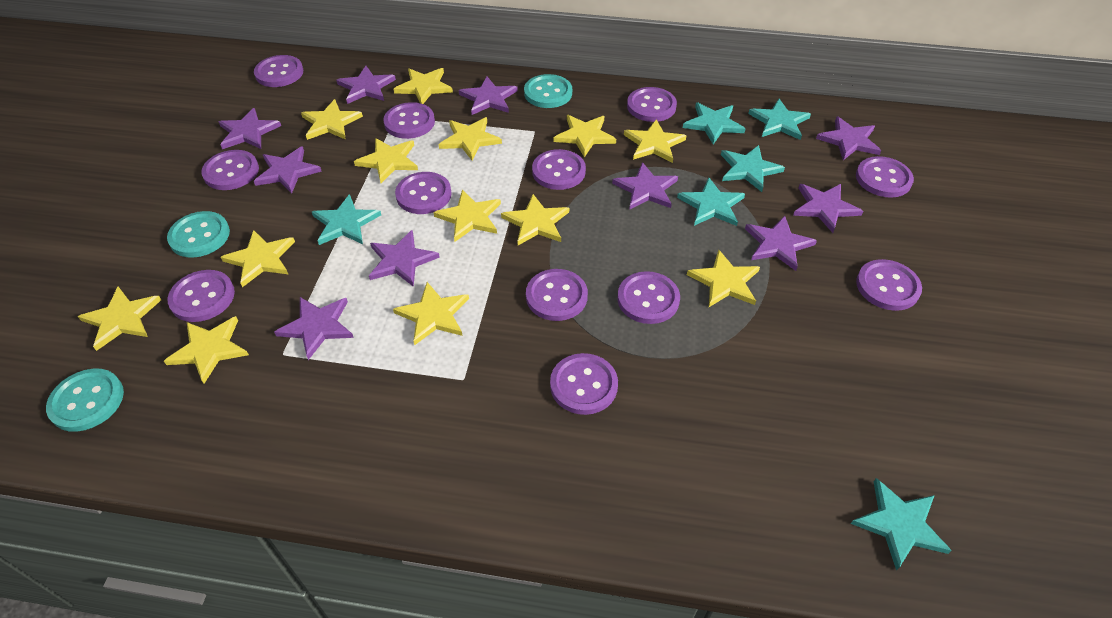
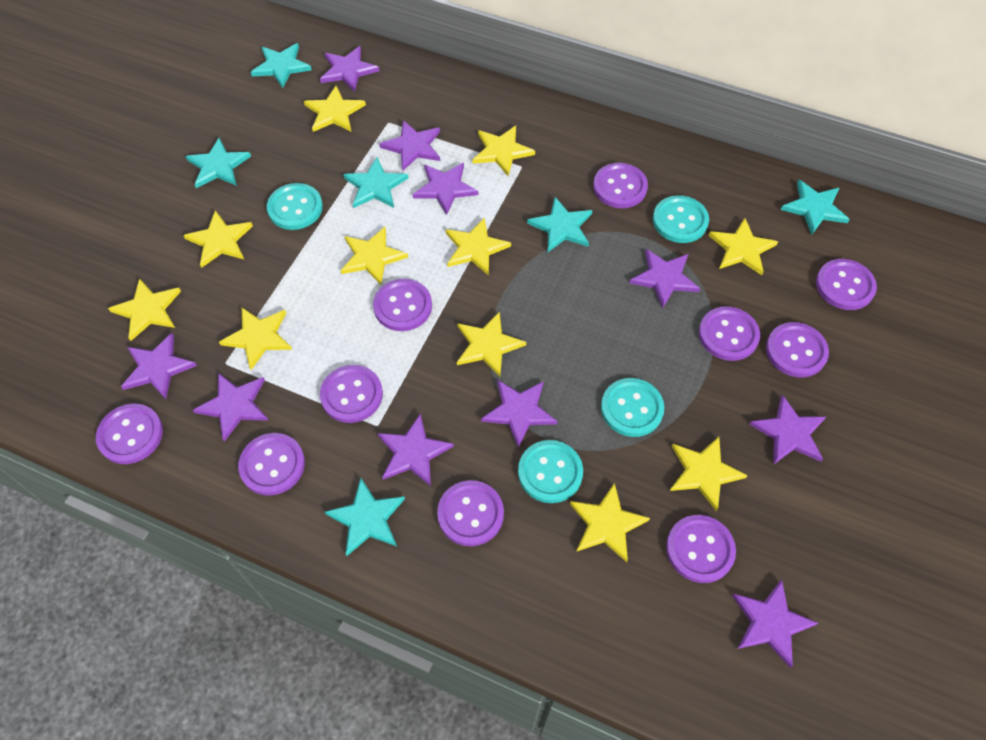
purple button: 12 -> 10
turquoise button: 3 -> 4
yellow star: 13 -> 11

